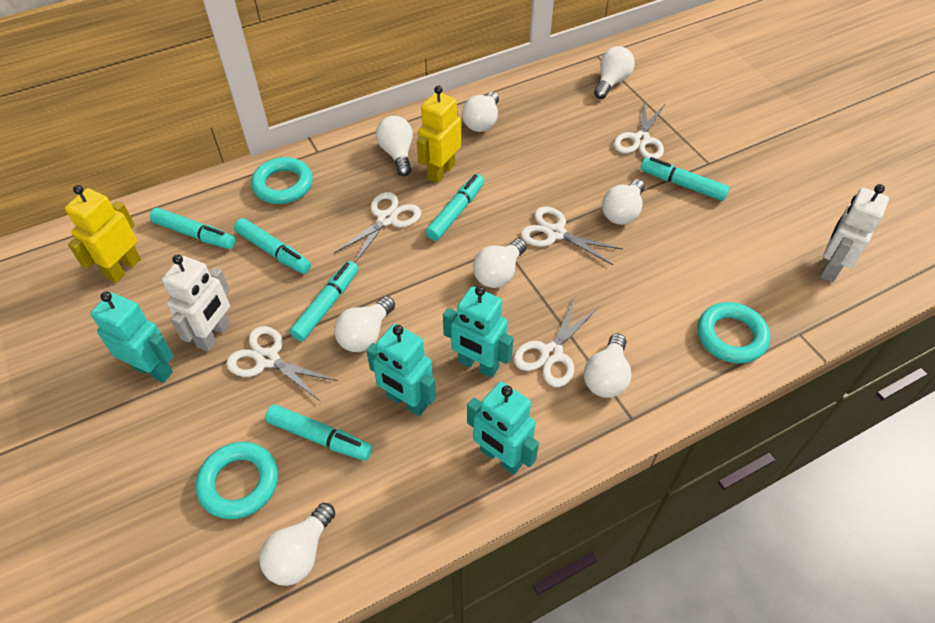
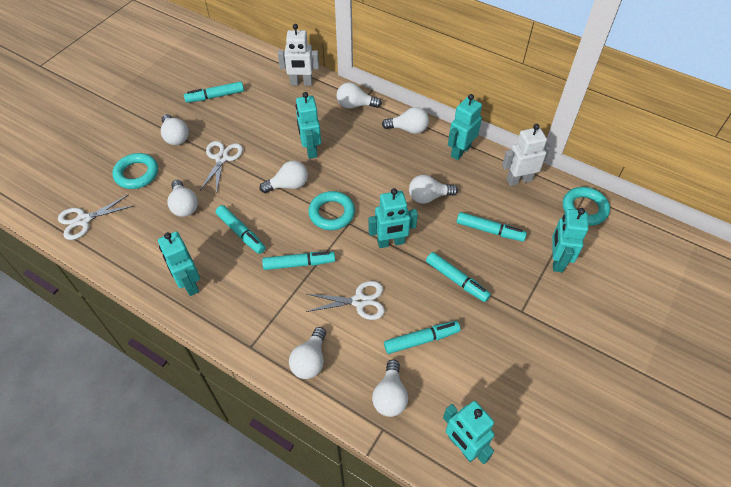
turquoise robot: 4 -> 6
white scissors: 5 -> 3
yellow robot: 2 -> 0

